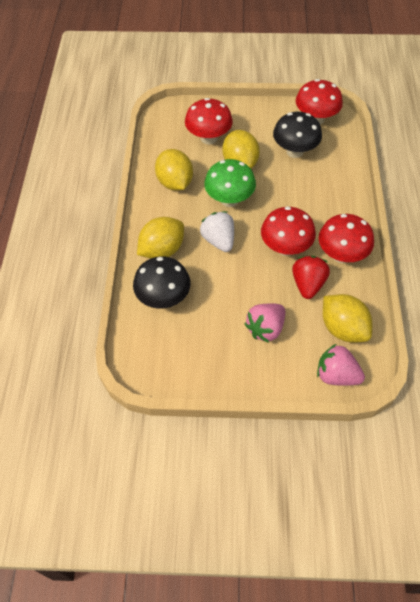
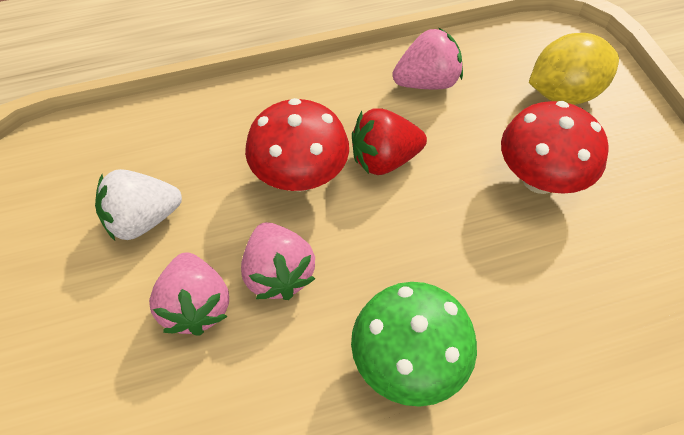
black mushroom: 2 -> 0
pink strawberry: 2 -> 3
red mushroom: 4 -> 2
yellow lemon: 4 -> 1

